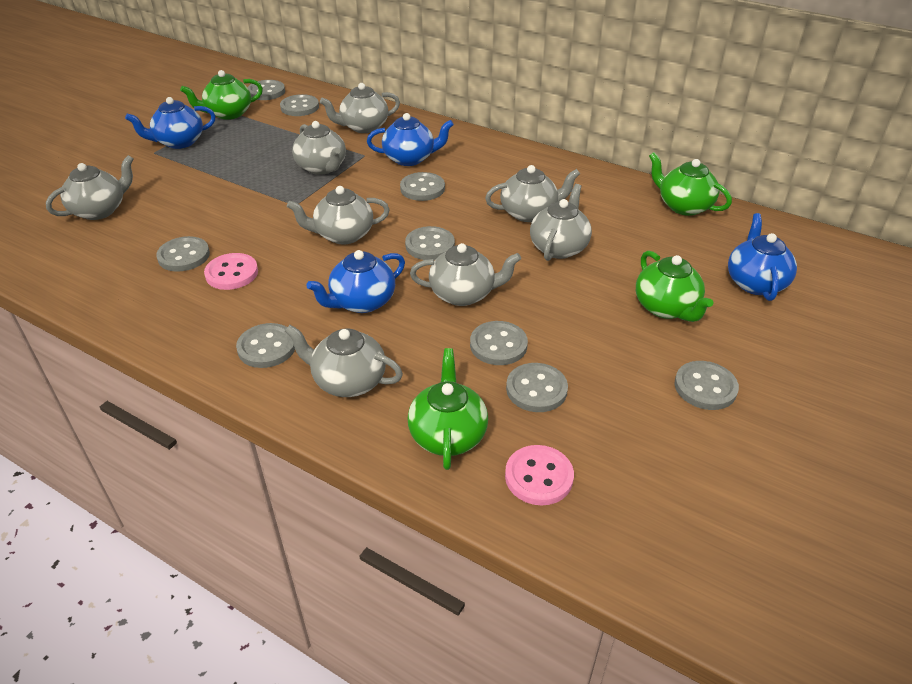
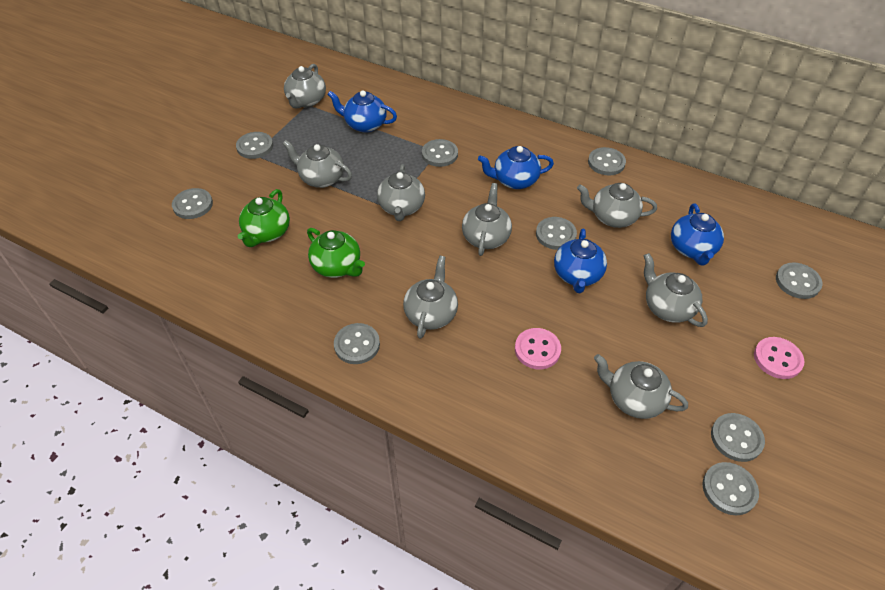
green teapot: 4 -> 2

